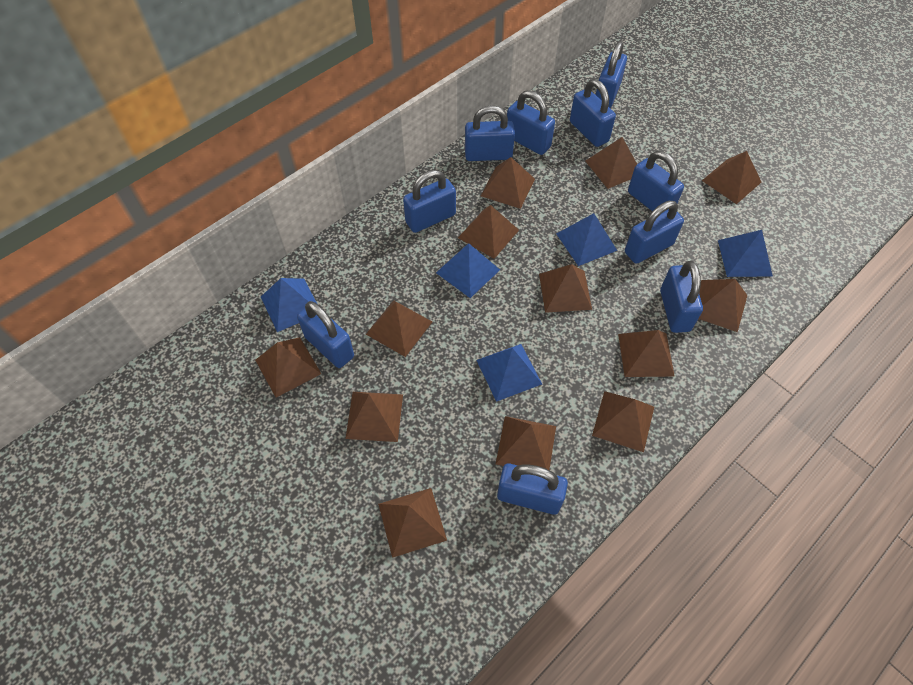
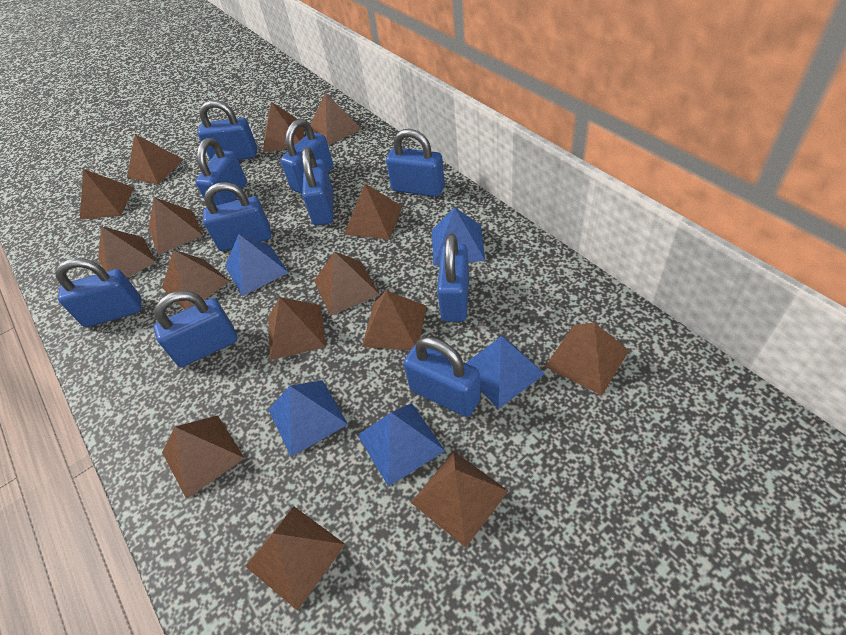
brown pyramid: 13 -> 15

